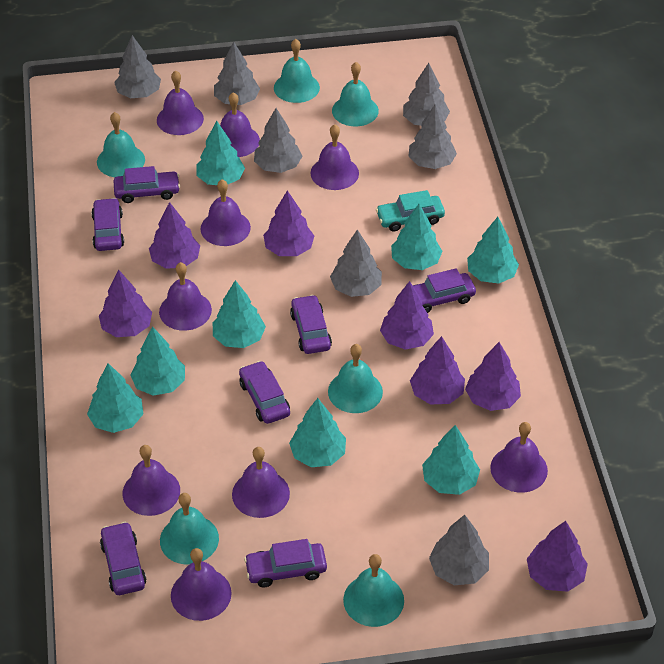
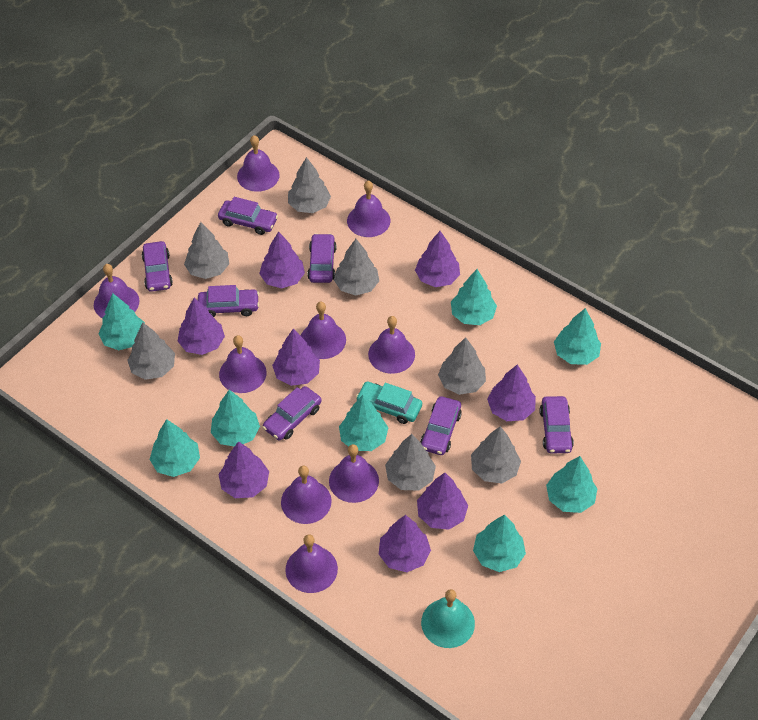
purple tree: 7 -> 8
turquoise bell: 6 -> 1

